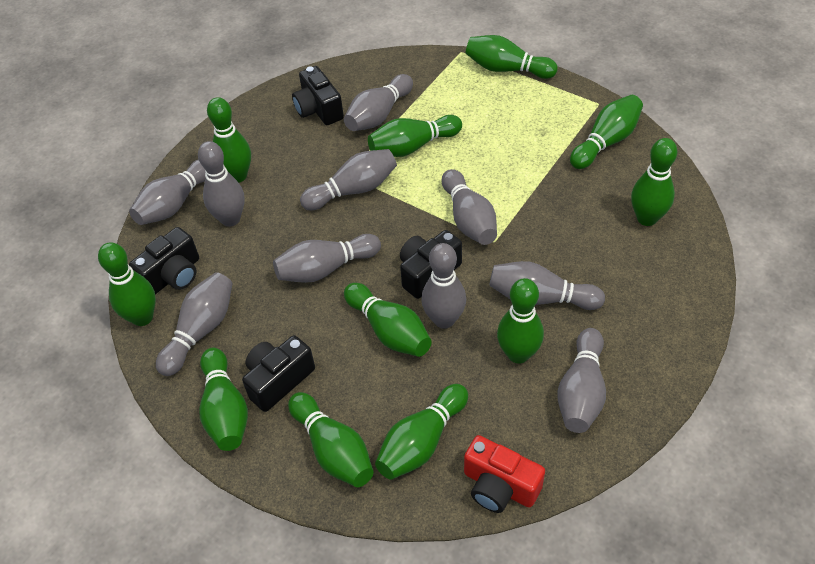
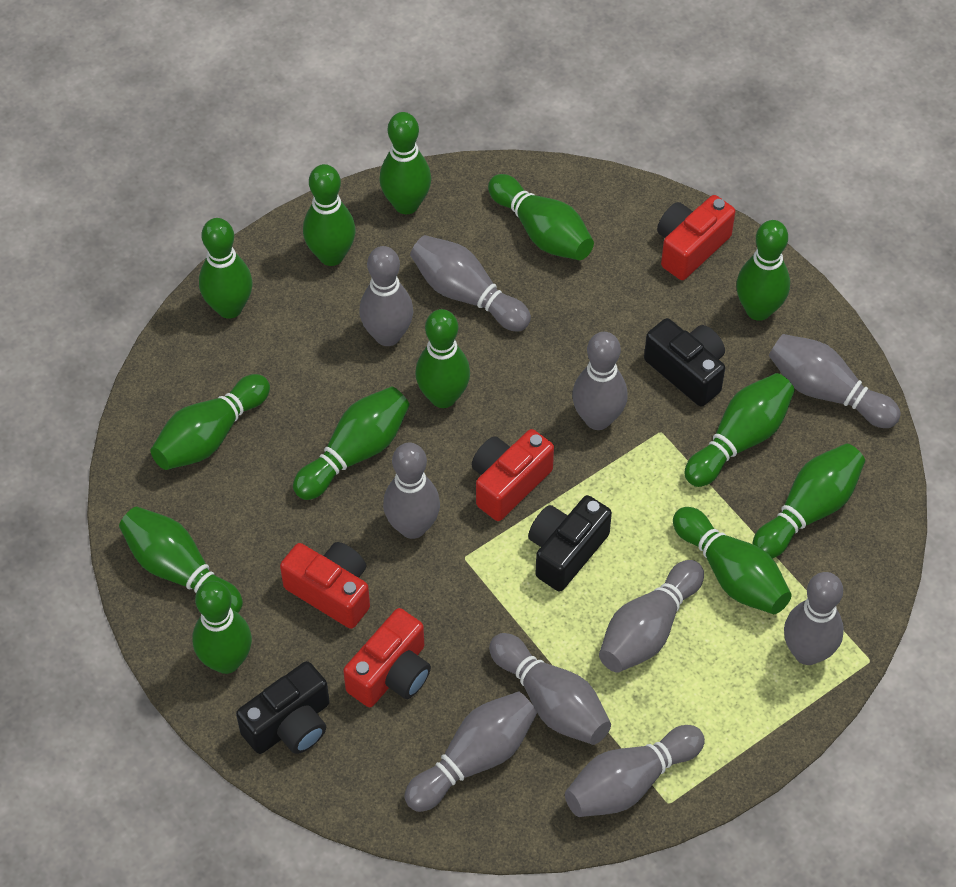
black camera: 4 -> 3
green bowling pin: 11 -> 13
red camera: 1 -> 4

